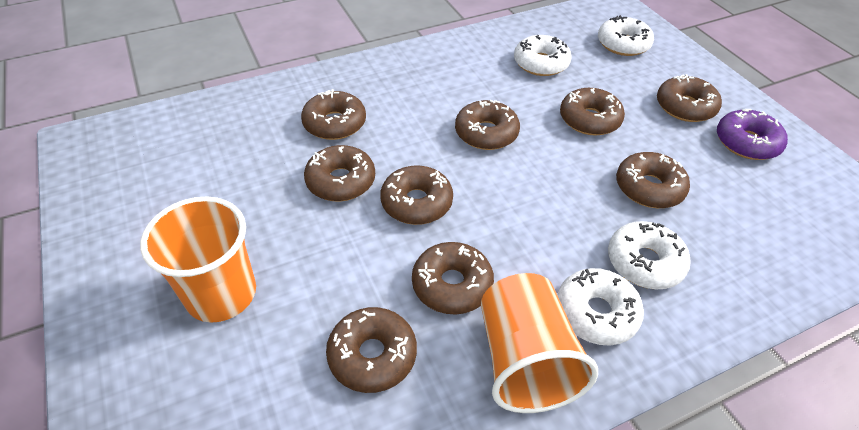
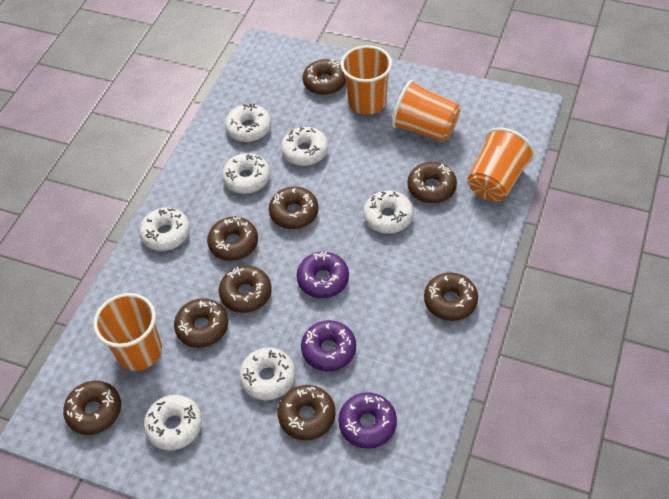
orange cup: 2 -> 4
purple donut: 1 -> 3
white donut: 4 -> 7

